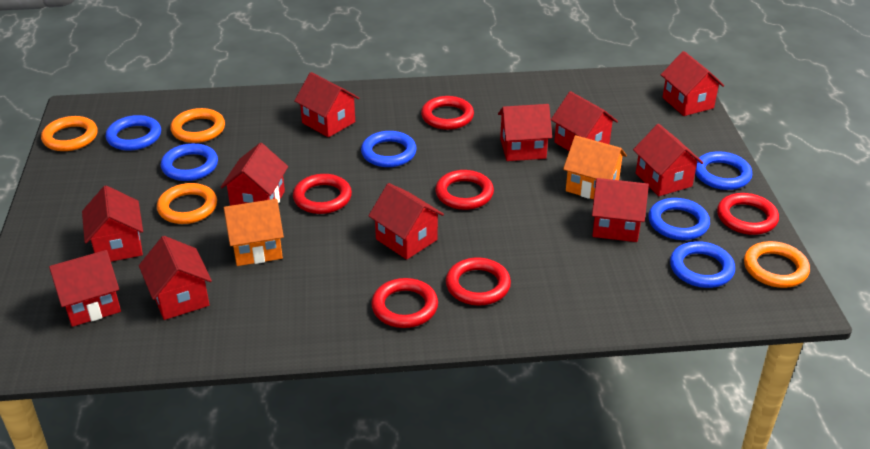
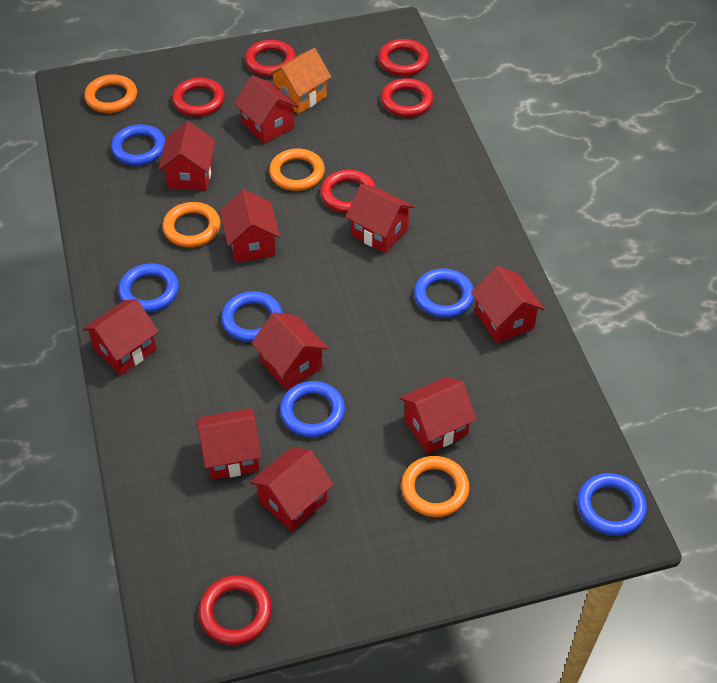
orange house: 2 -> 1
red house: 11 -> 10

